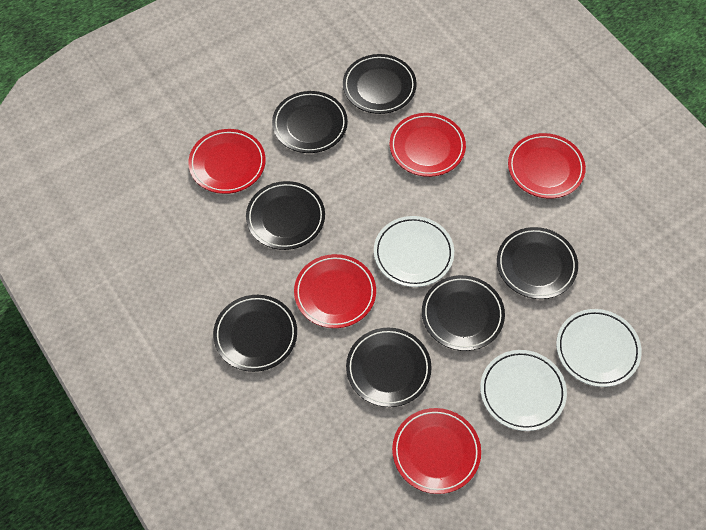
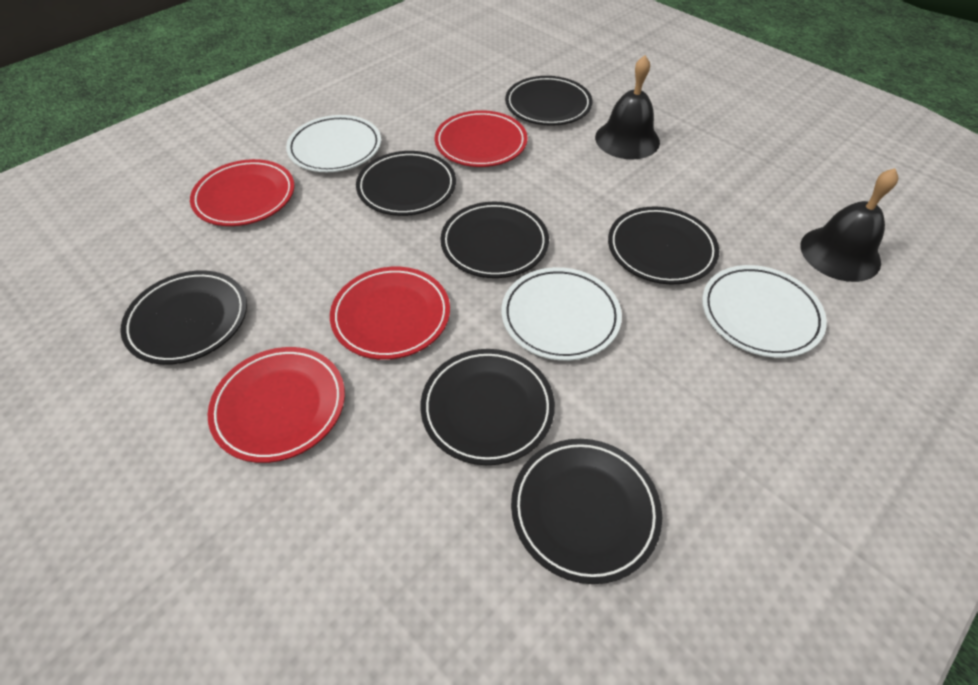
black bell: 0 -> 2
red plate: 5 -> 4

